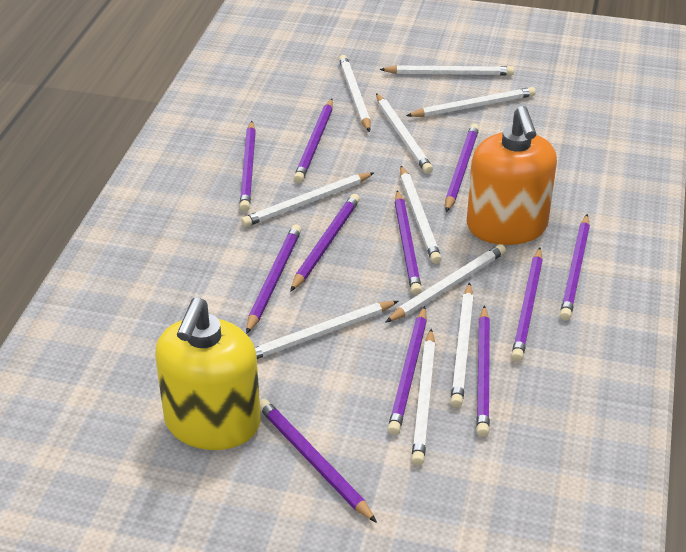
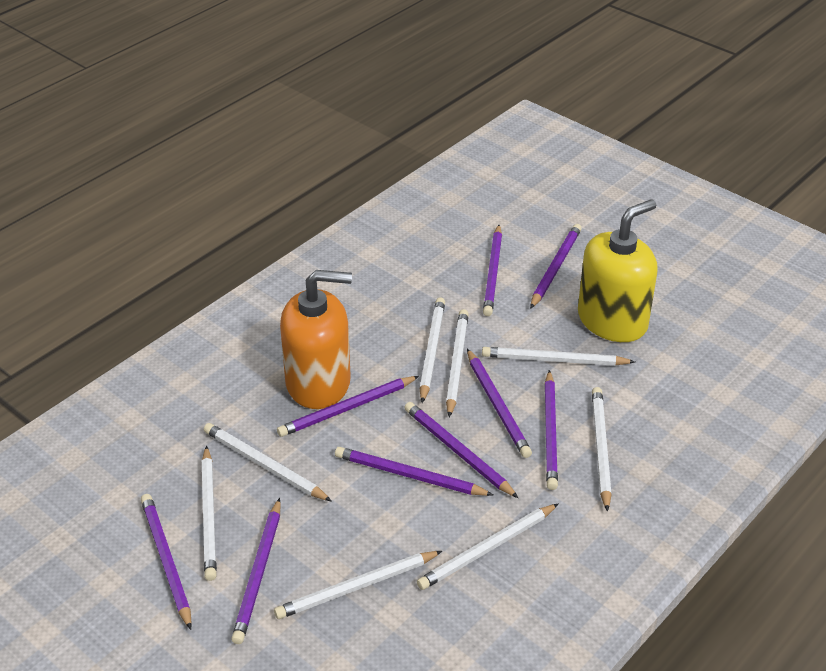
purple pencil: 11 -> 9
white pencil: 10 -> 8

